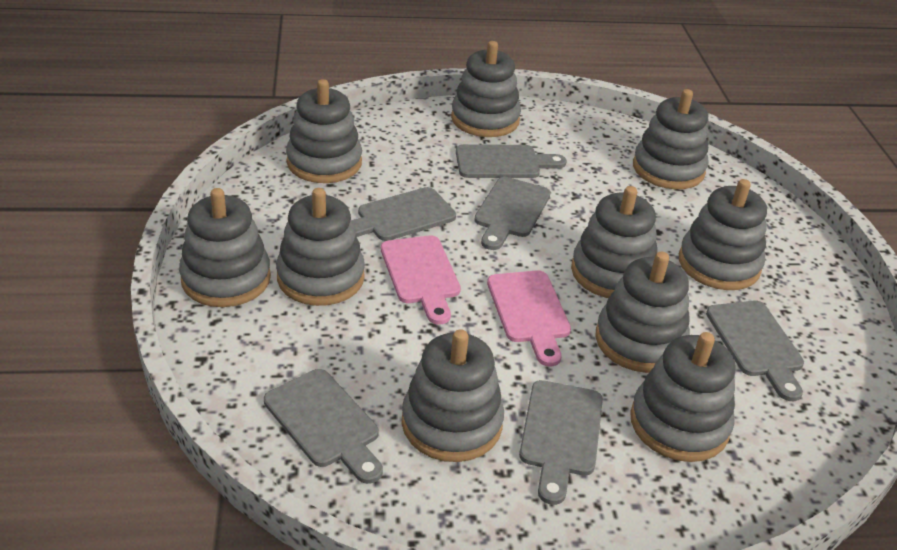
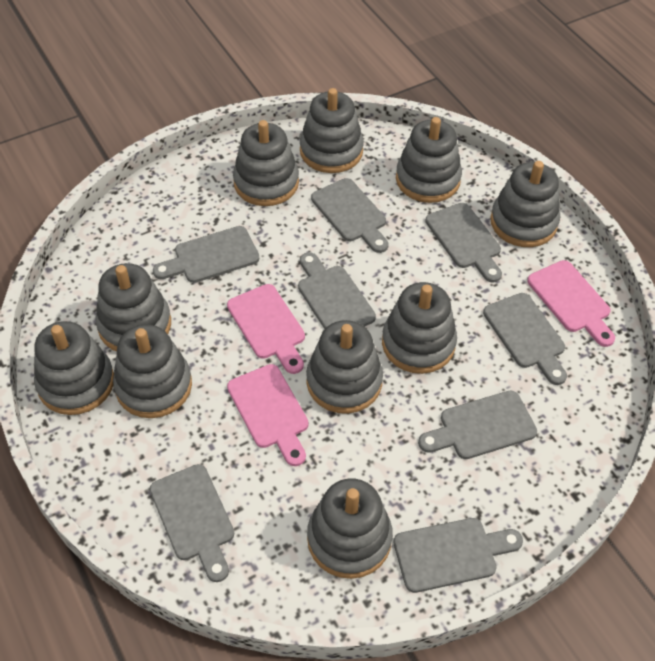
grey cutting board: 6 -> 8
pink cutting board: 2 -> 3

